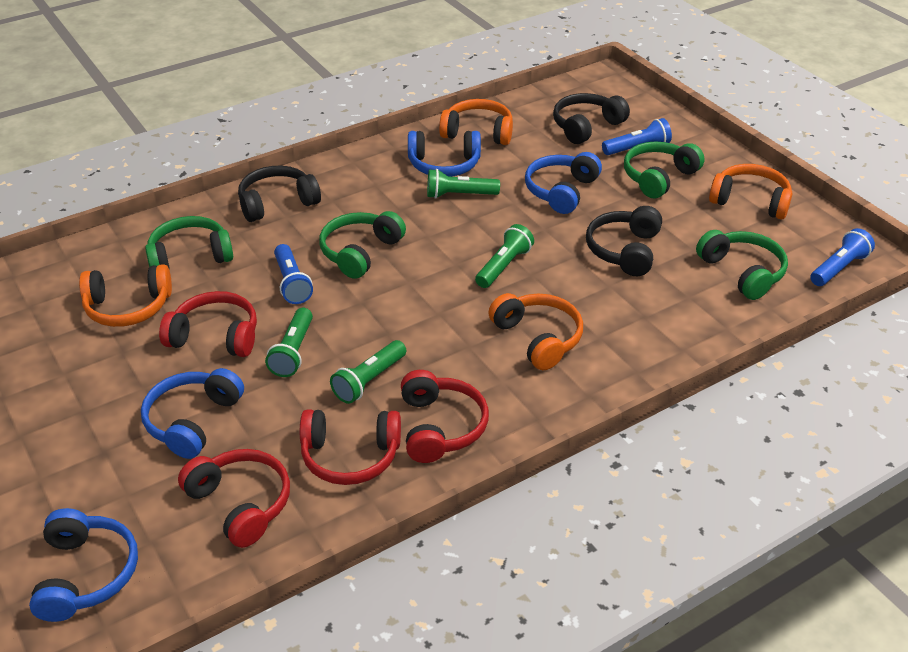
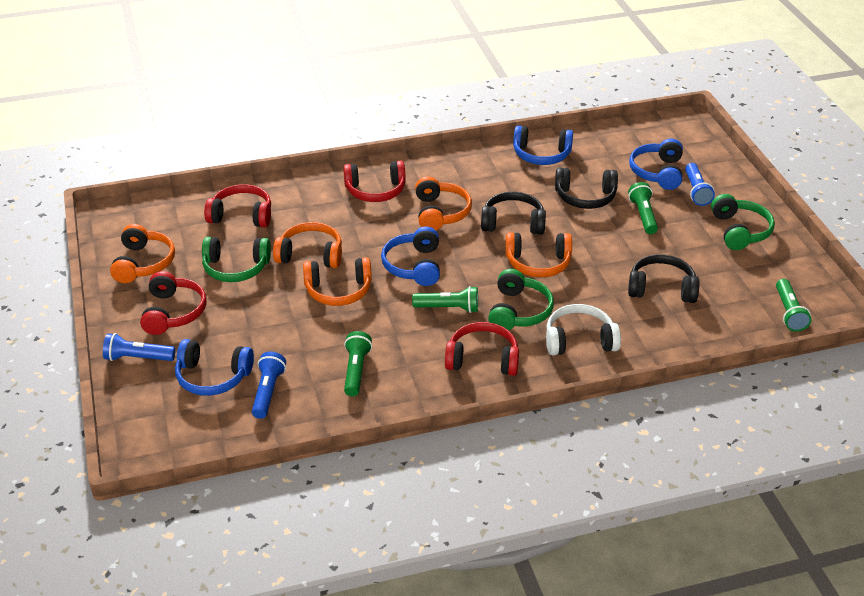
green headphones: 4 -> 3
orange headphones: 4 -> 5
white headphones: 0 -> 1

